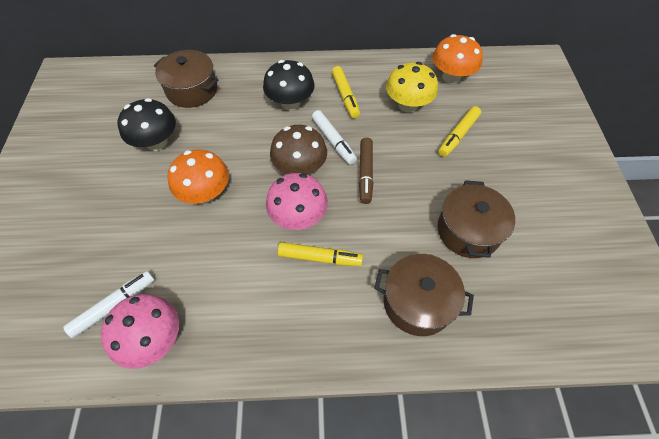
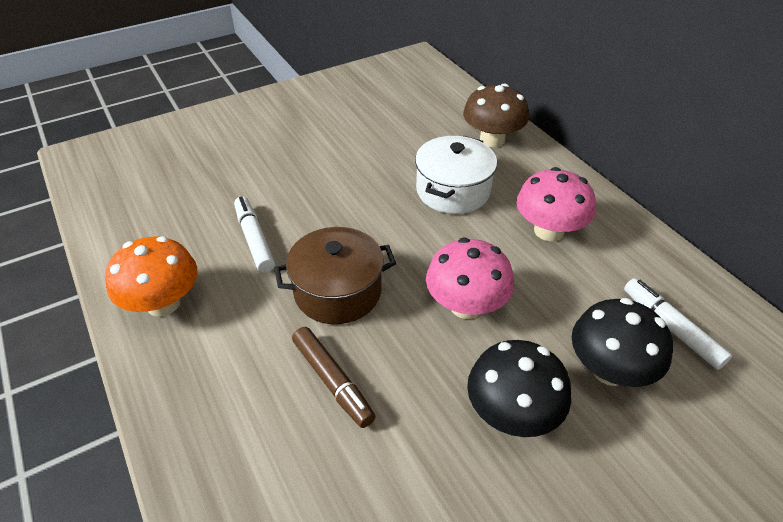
brown pot: 3 -> 1
orange mushroom: 2 -> 1
white pot: 0 -> 1
yellow marker: 3 -> 0
yellow mushroom: 1 -> 0

